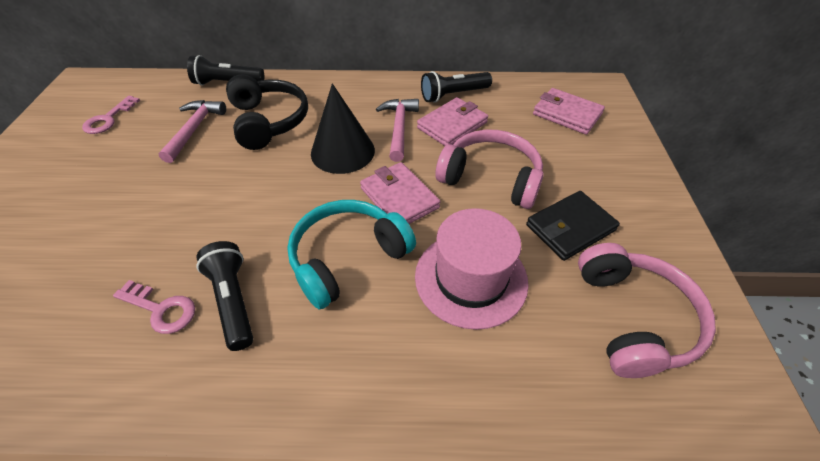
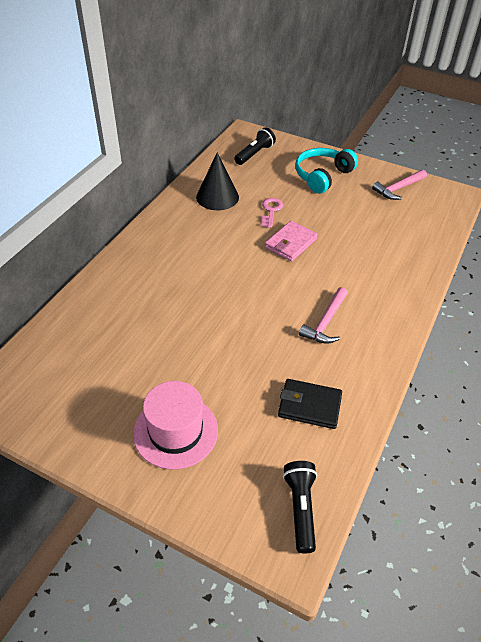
black flashlight: 3 -> 2
black headphones: 1 -> 0
pink headphones: 2 -> 0
pink key: 2 -> 1
pink wallet: 3 -> 1

